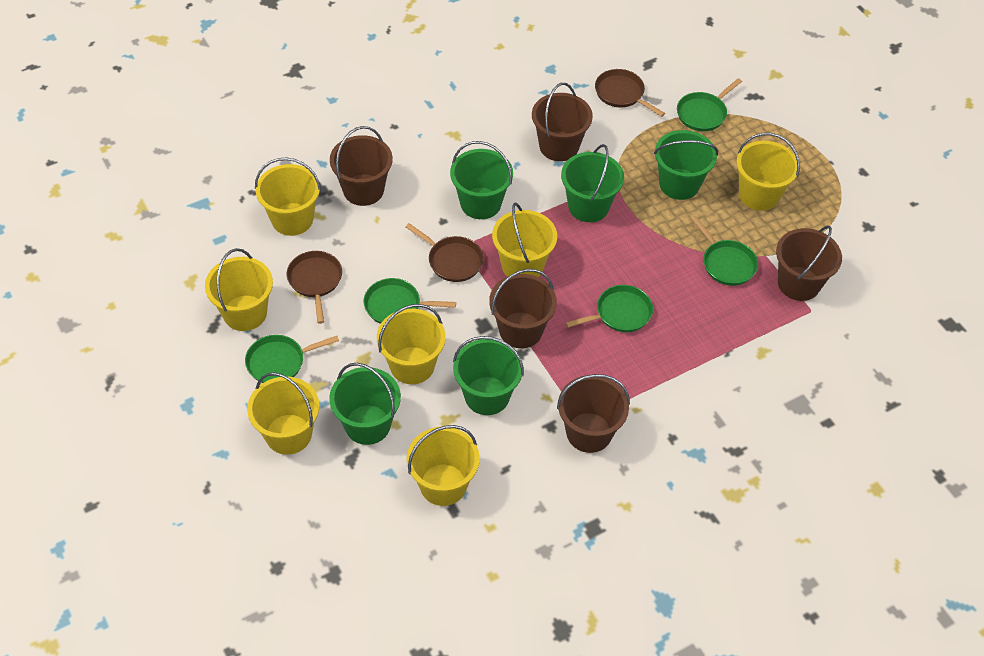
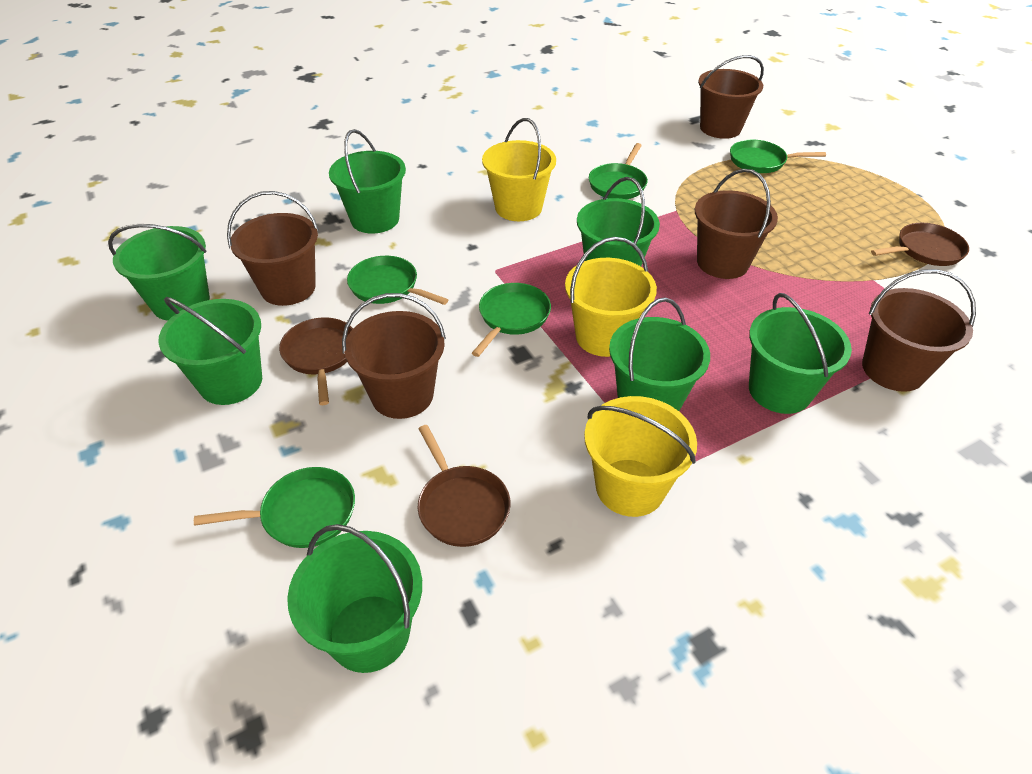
green bucket: 5 -> 7
yellow bucket: 7 -> 3

